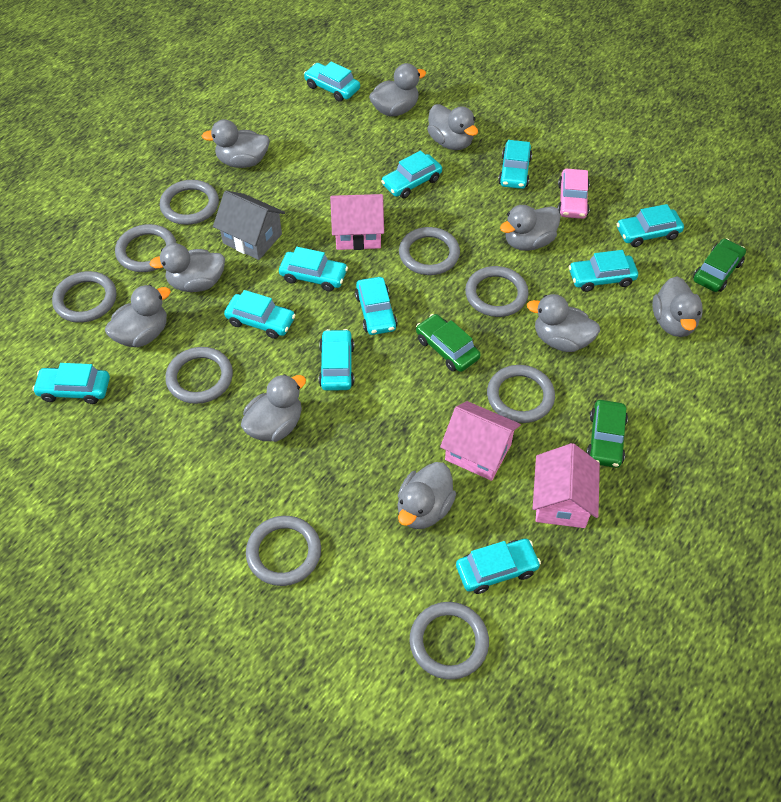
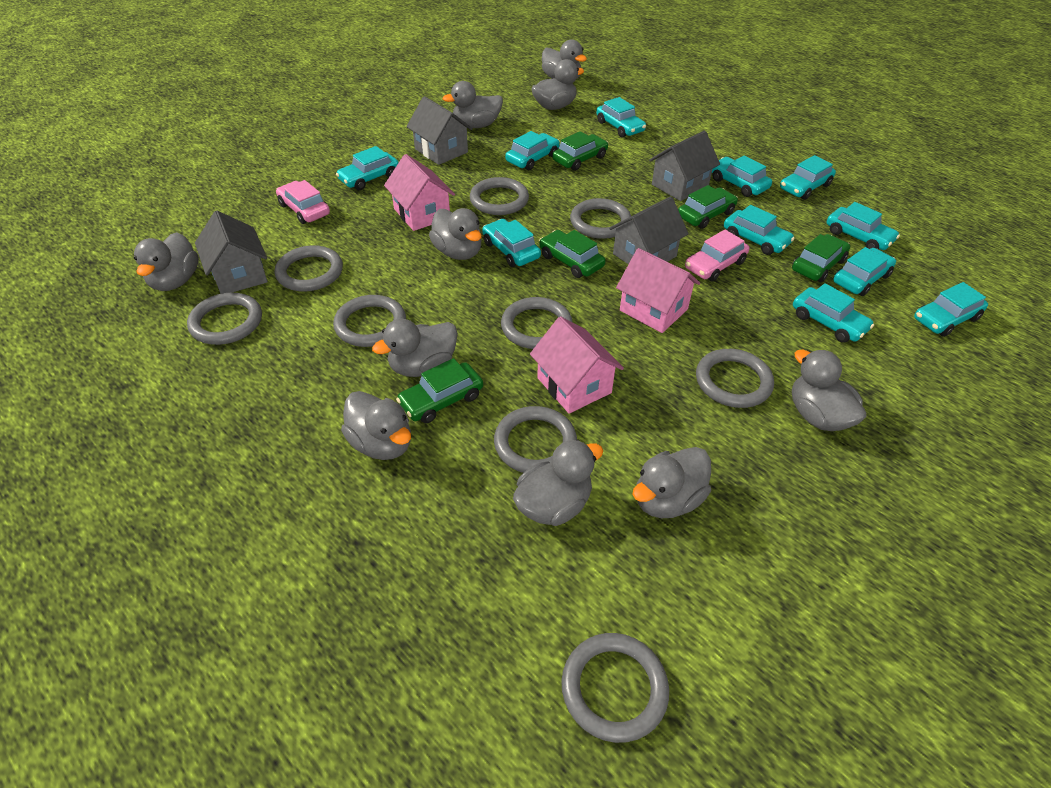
green car: 3 -> 5
grey house: 1 -> 4
pink car: 1 -> 2

